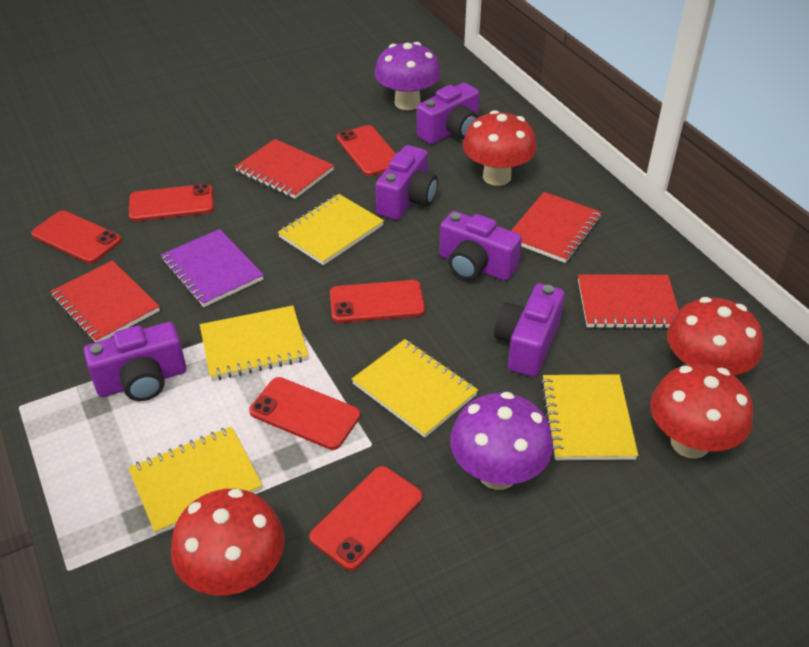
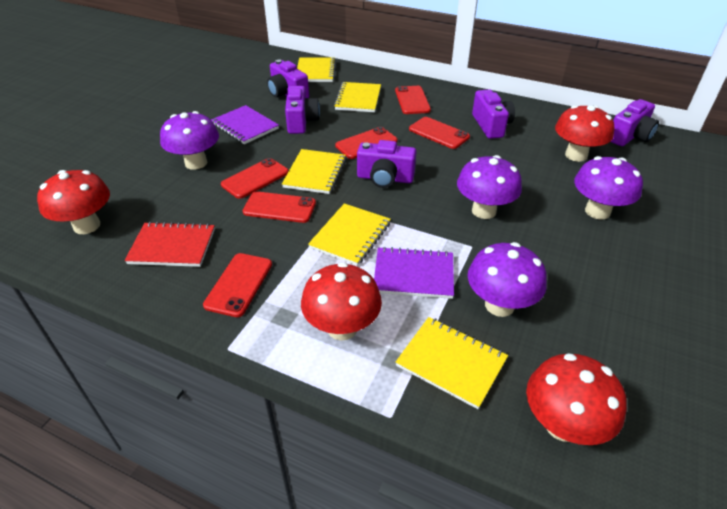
purple mushroom: 2 -> 4
purple notebook: 1 -> 2
red notebook: 4 -> 1

